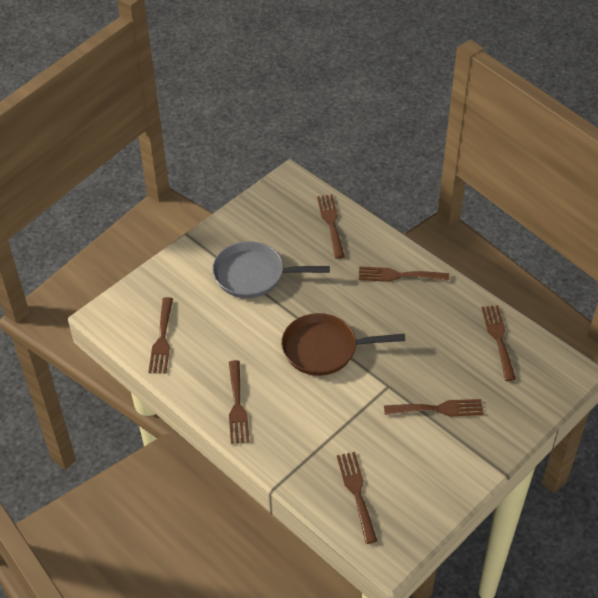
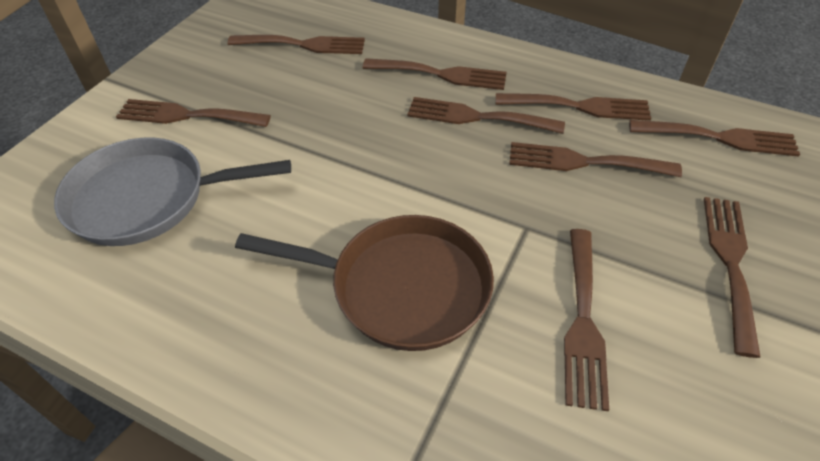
brown fork: 7 -> 9

